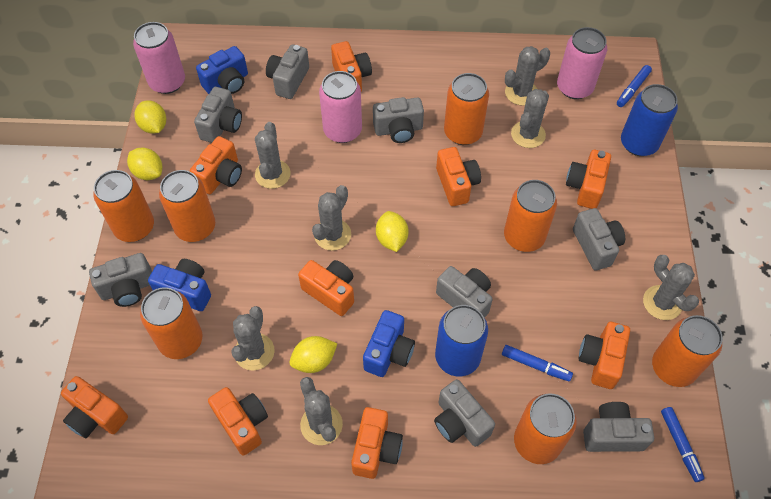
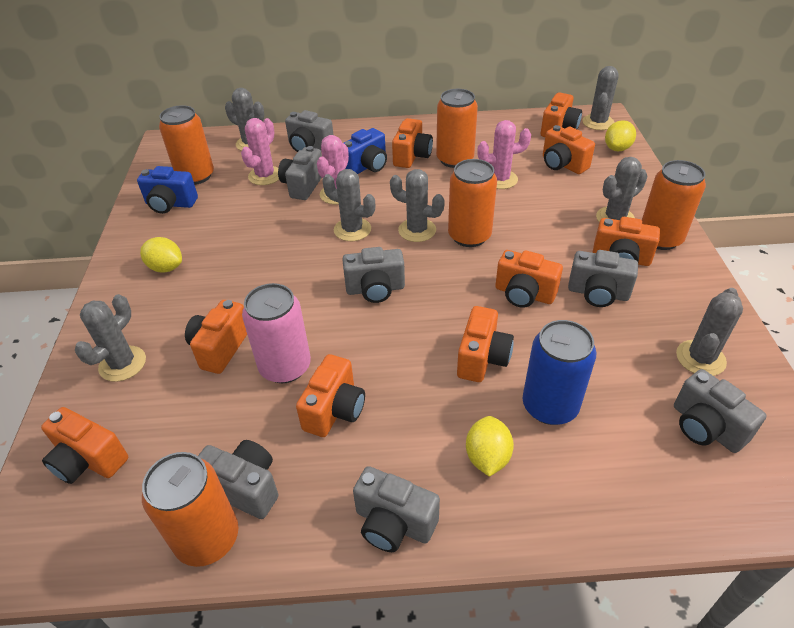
blue camera: 3 -> 2
blue can: 2 -> 1
blue marker: 3 -> 0
grey camera: 8 -> 7
orange can: 7 -> 5
pink cactus: 0 -> 3
pink can: 3 -> 1
yellow lemon: 4 -> 3

